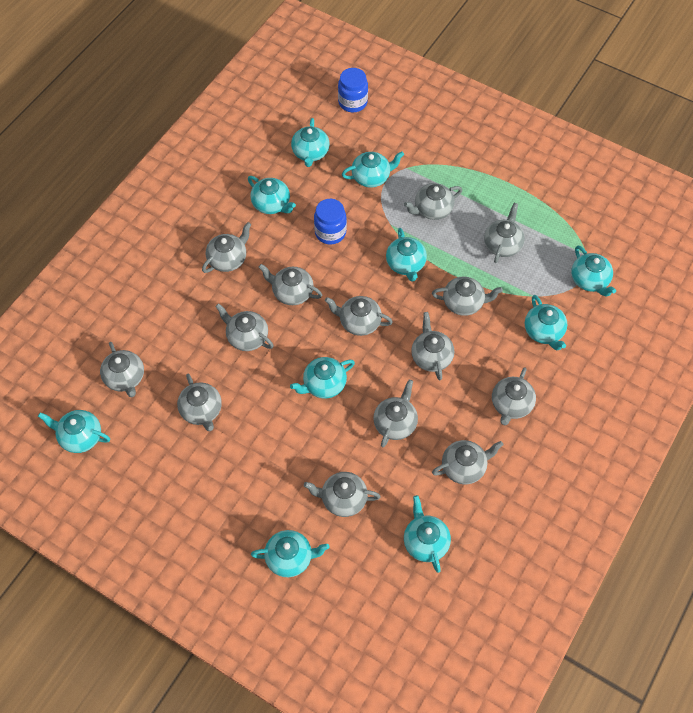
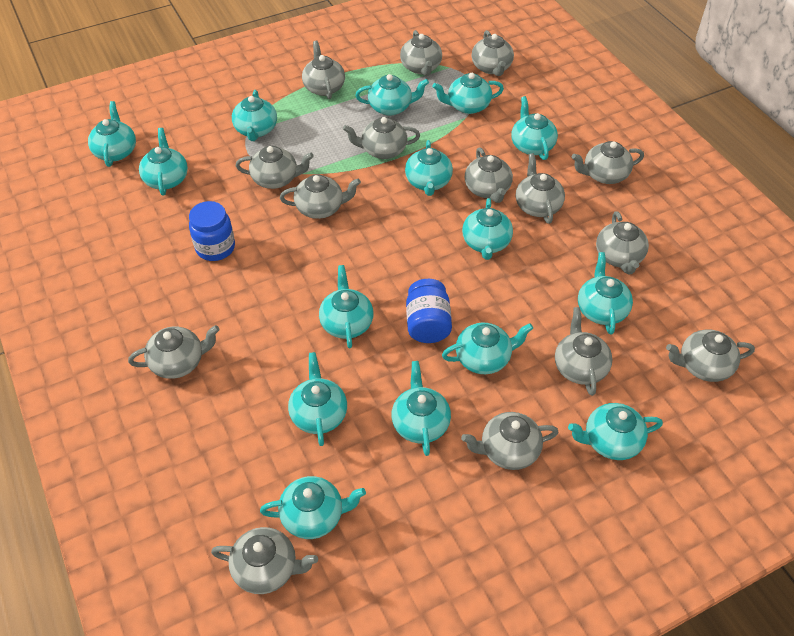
grey teapot: 14 -> 15
turquoise teapot: 10 -> 15

